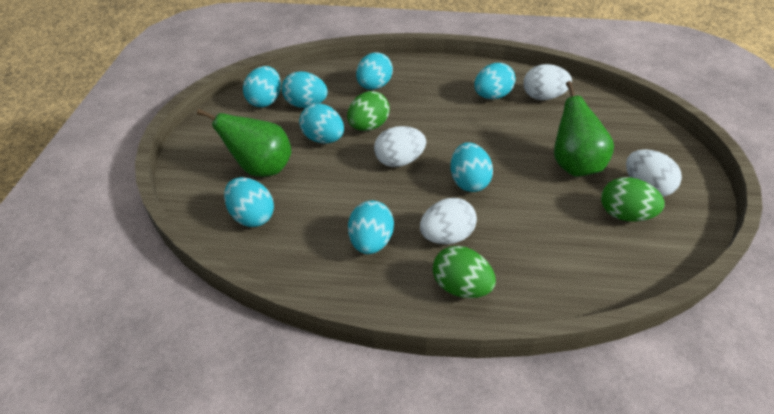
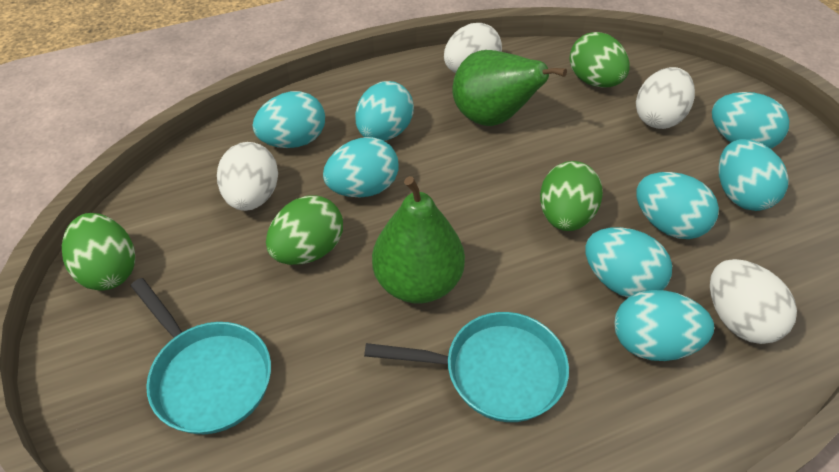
green egg: 3 -> 4
turquoise pan: 0 -> 2

